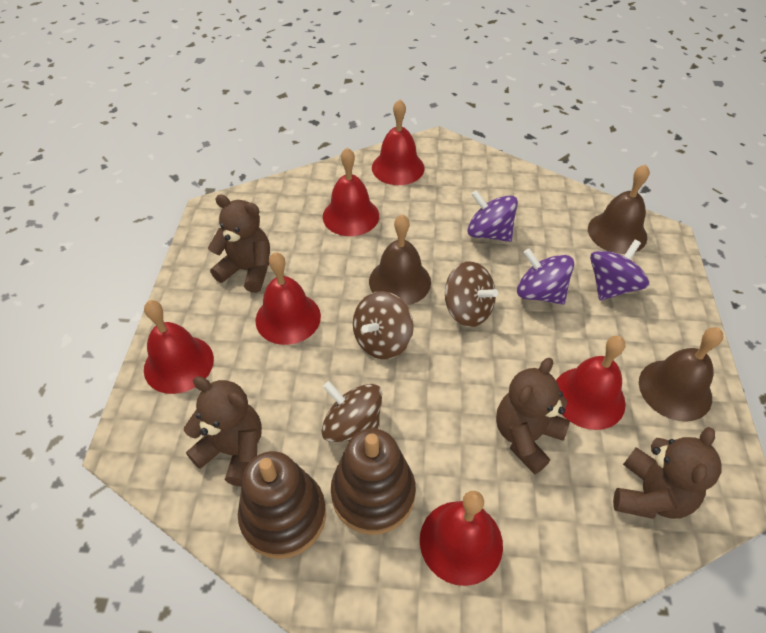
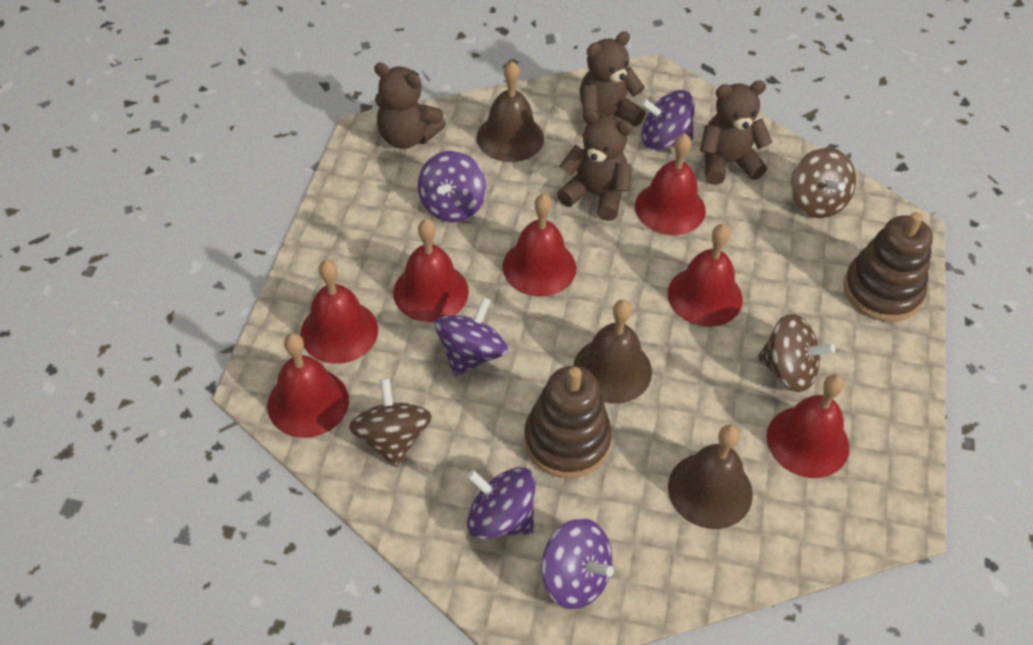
purple spinning top: 3 -> 5
red bell: 6 -> 7

